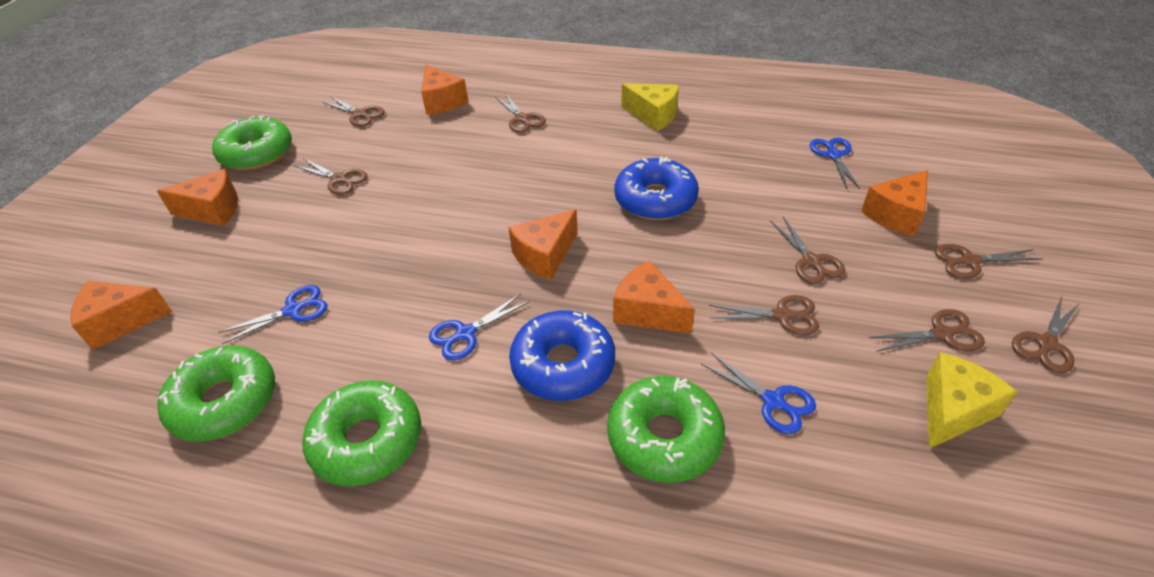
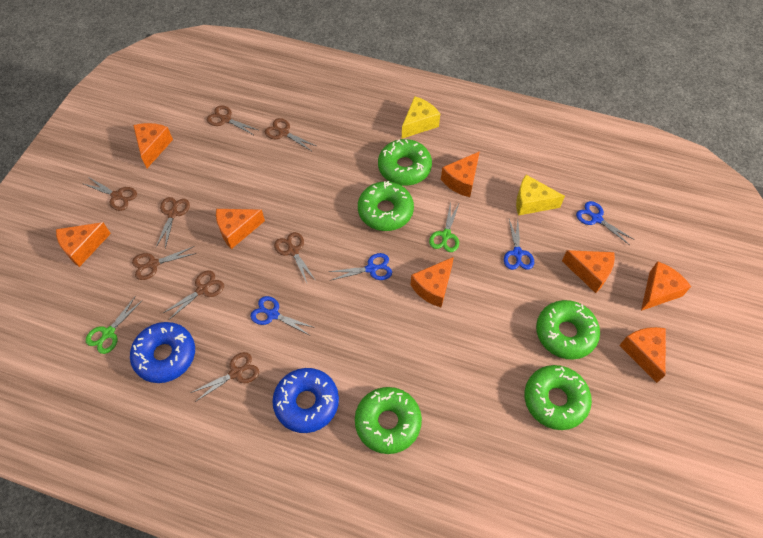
green donut: 4 -> 5
green scissors: 0 -> 2
orange cheese: 6 -> 8

